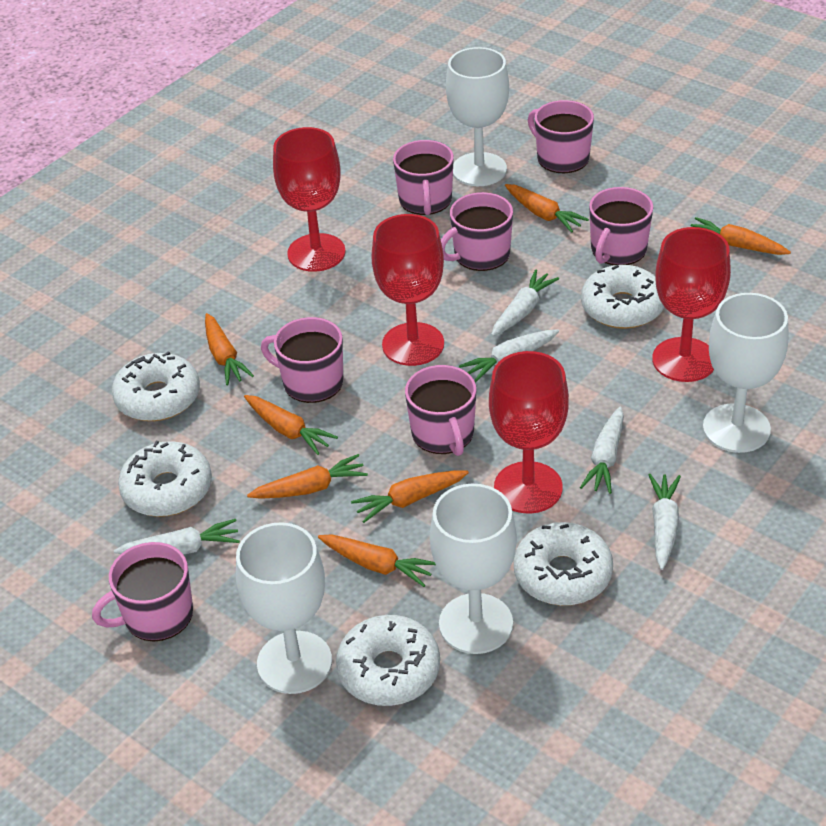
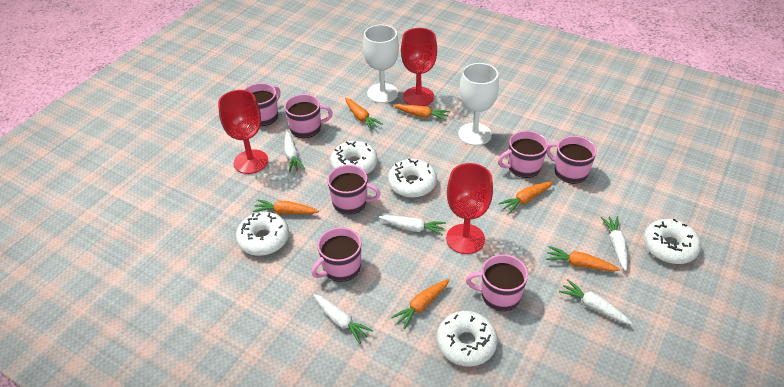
orange carrot: 7 -> 6
red goblet: 4 -> 3
white goblet: 4 -> 2

